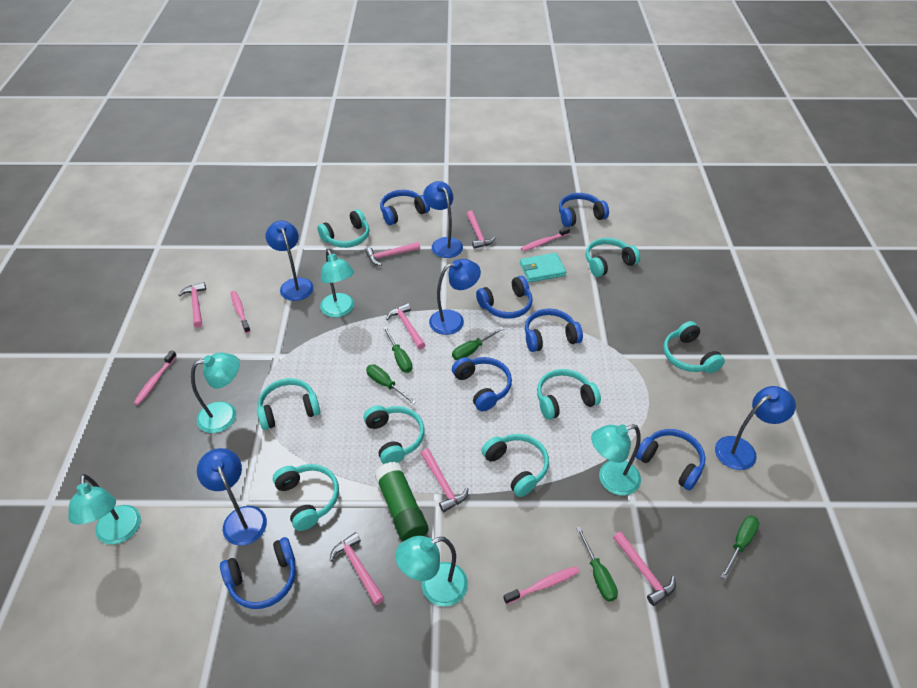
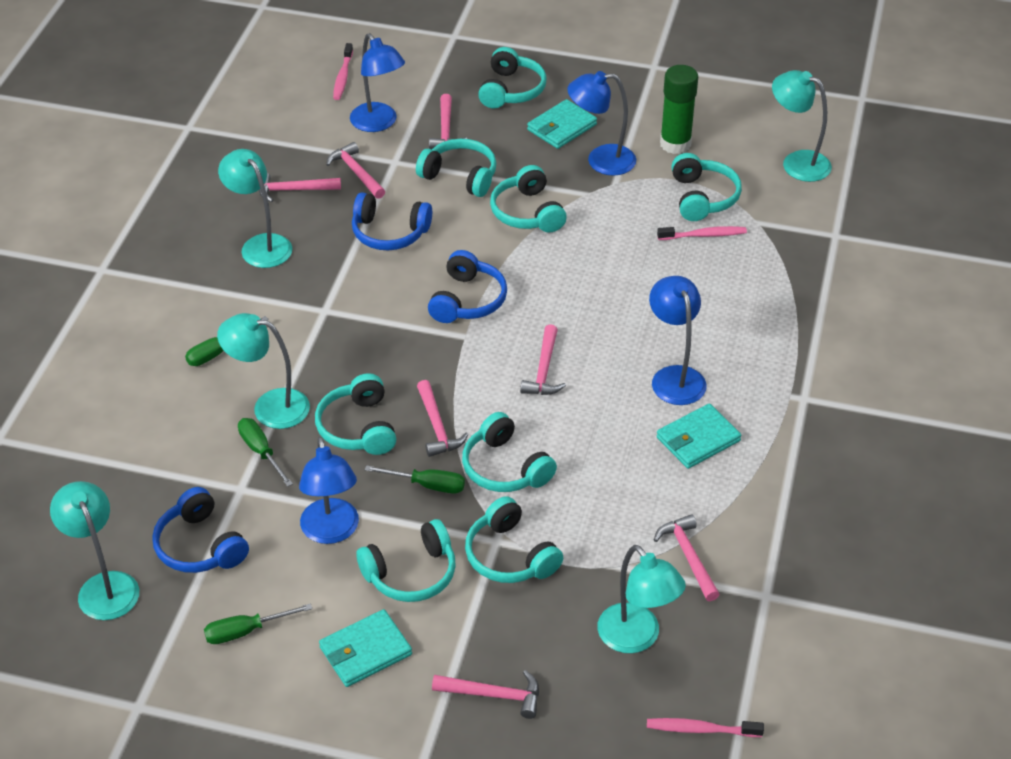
blue headphones: 7 -> 3
blue lamp: 5 -> 4
green screwdriver: 5 -> 4
pink toothbrush: 4 -> 3
turquoise wallet: 1 -> 3

